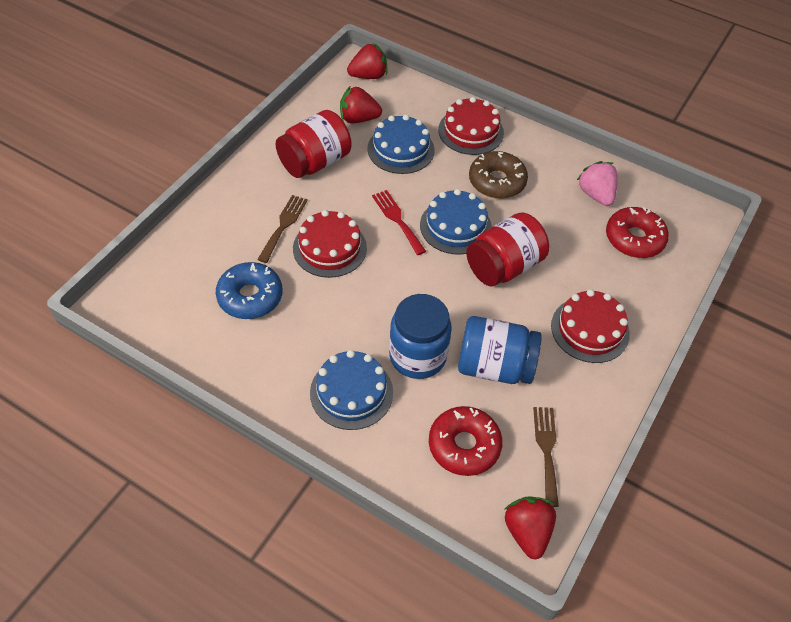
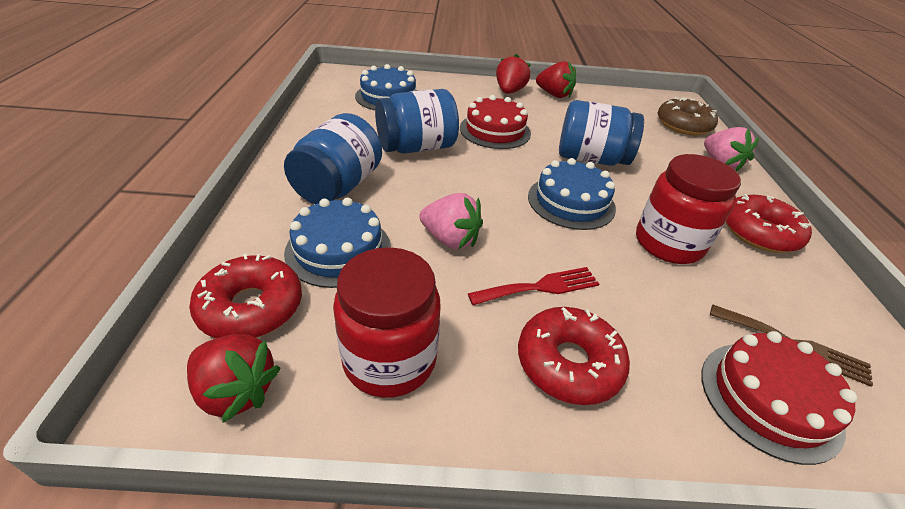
blue donut: 1 -> 0
blue jar: 2 -> 3
brown fork: 2 -> 1
pink strawberry: 1 -> 2
red cake: 3 -> 2
red donut: 2 -> 3

